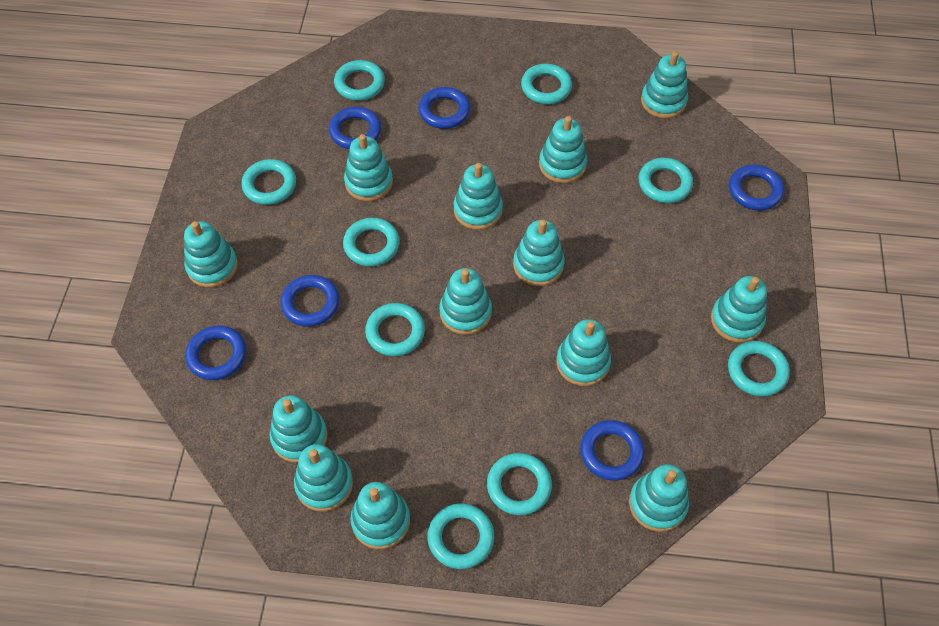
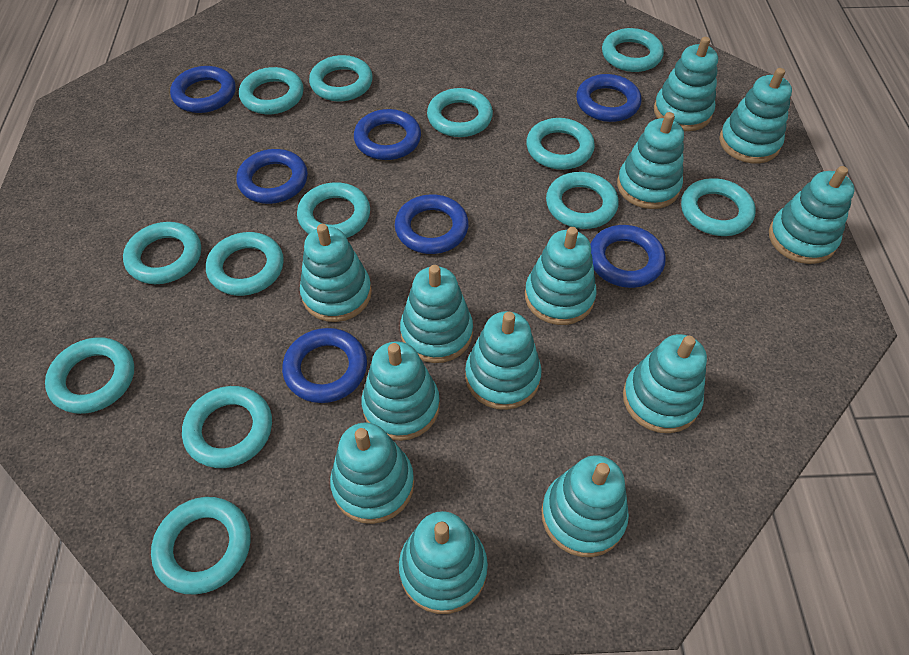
blue ring: 6 -> 7
turquoise ring: 9 -> 13

